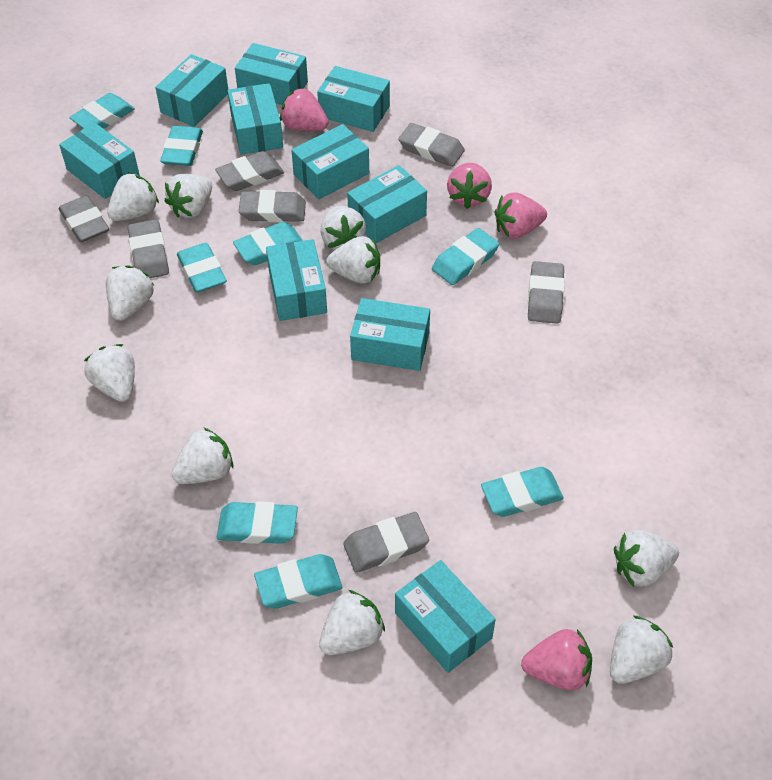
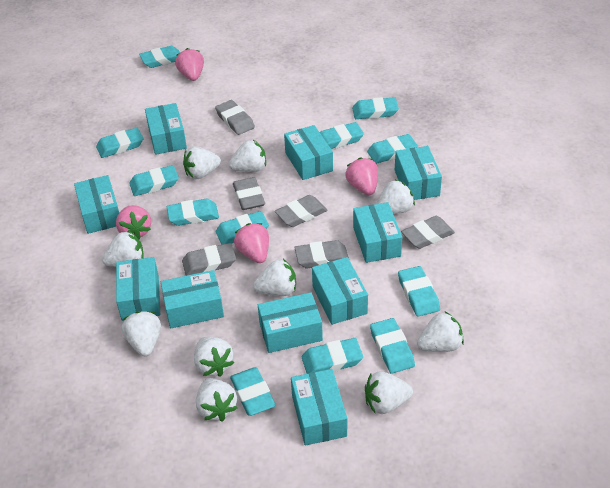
grey eraser: 7 -> 6
turquoise eraser: 8 -> 12

